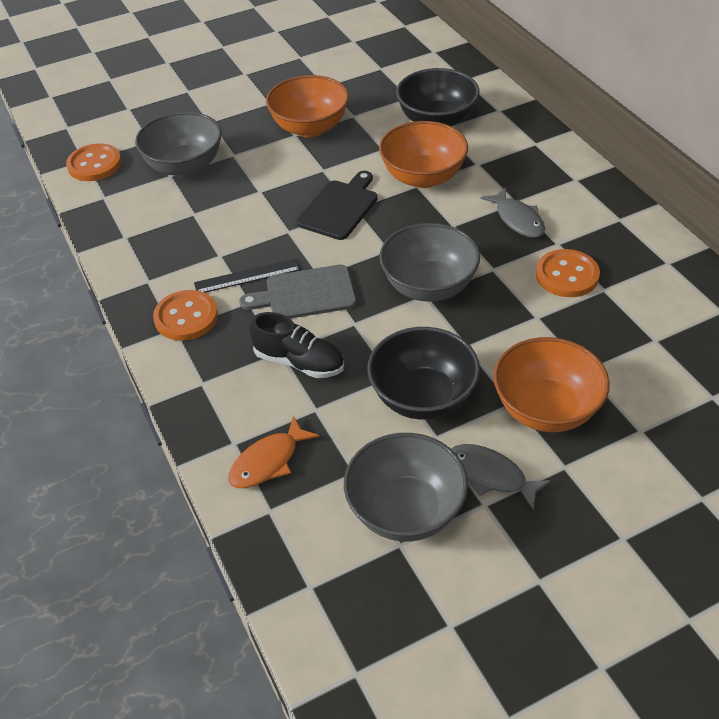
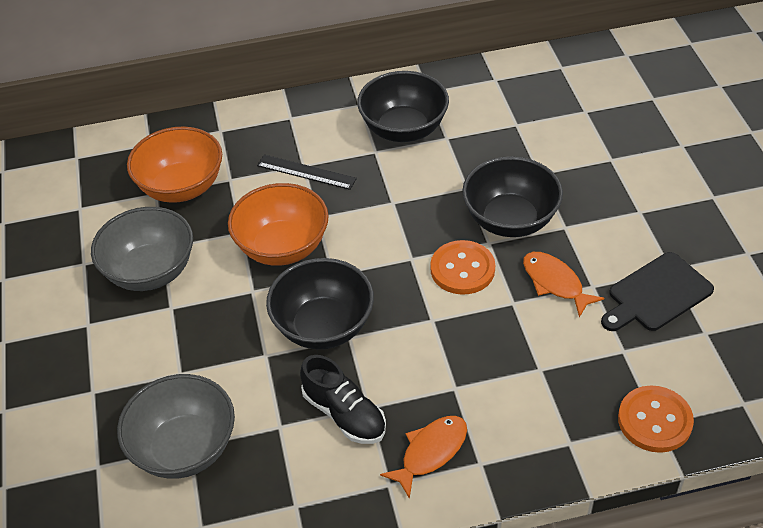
black bowl: 2 -> 3
grey bowl: 3 -> 2
grey cutting board: 1 -> 0
grey fish: 2 -> 0
orange bowl: 3 -> 2
orange button: 3 -> 2
orange fish: 1 -> 2

